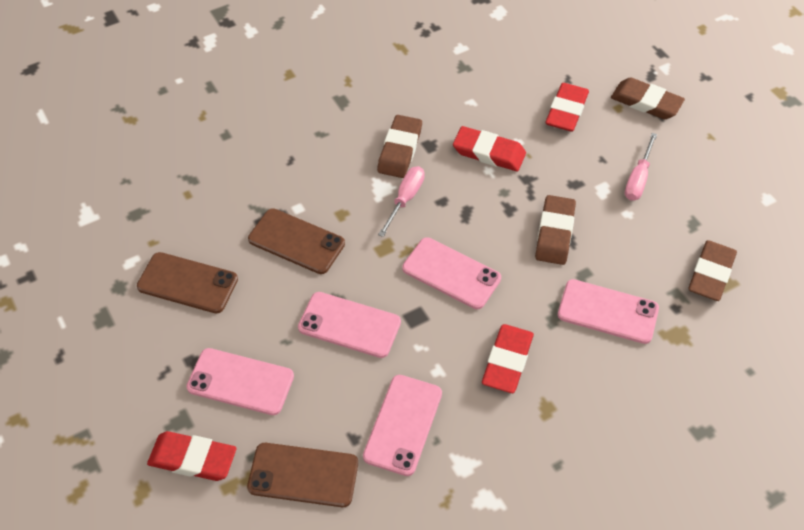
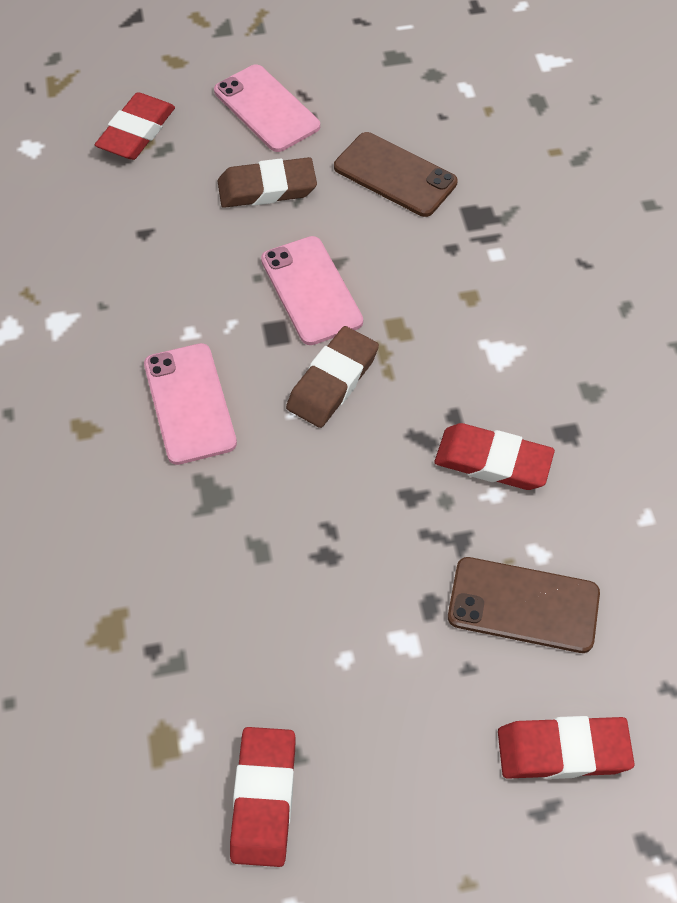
brown eraser: 4 -> 2
brown phone: 3 -> 2
pink phone: 5 -> 3
pink screwdriver: 2 -> 0

